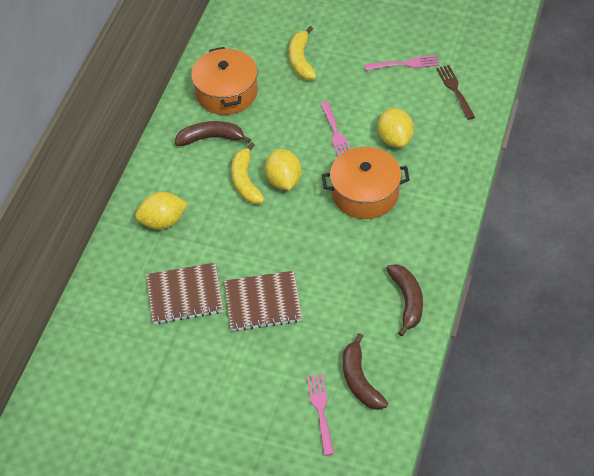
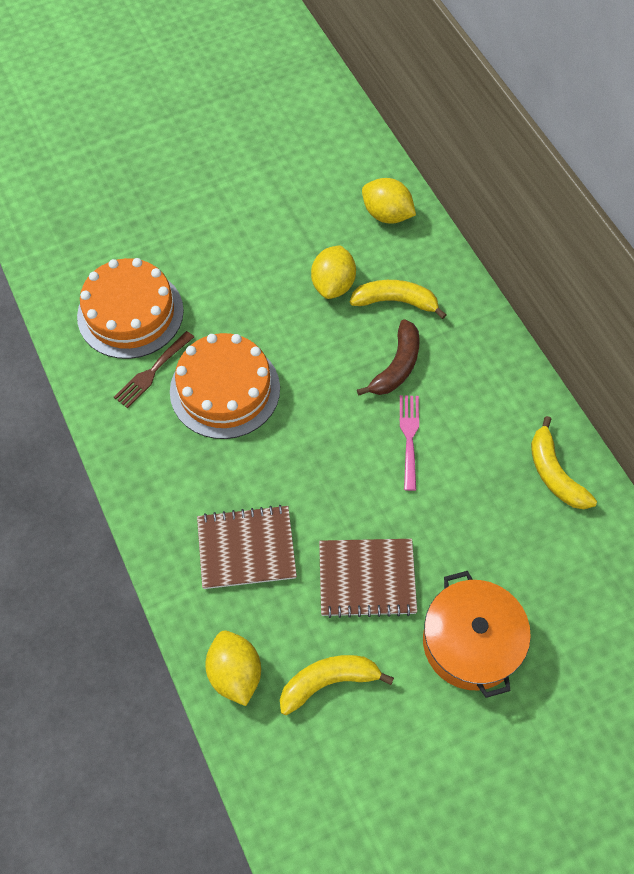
brown banana: 3 -> 1
orange cake: 0 -> 2
orange pot: 2 -> 1
pink fork: 3 -> 1
yellow banana: 2 -> 3

